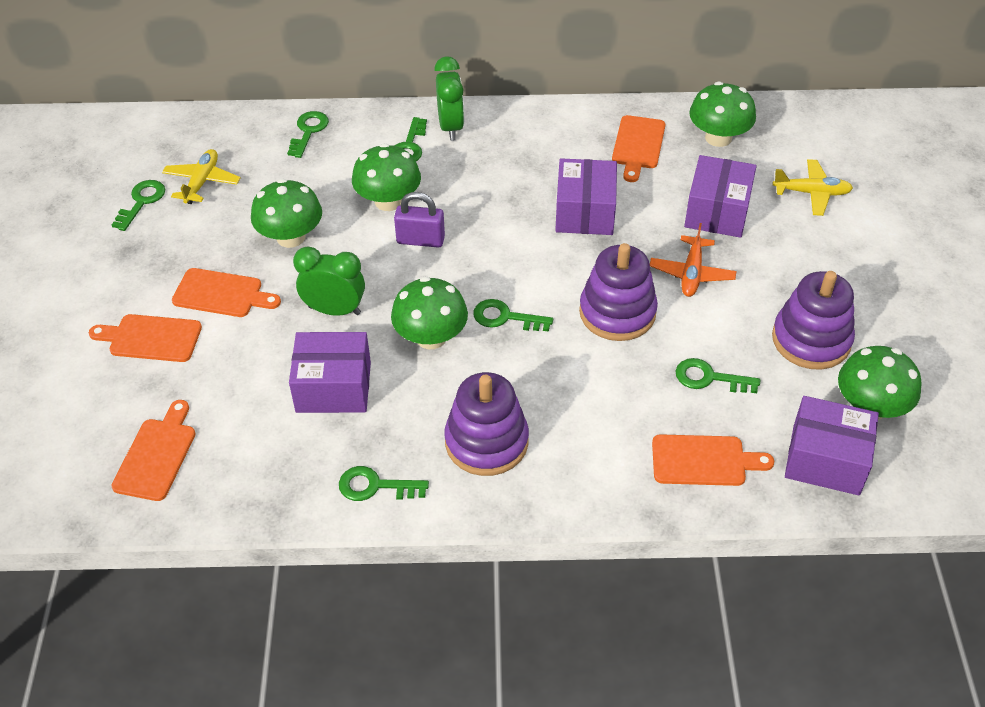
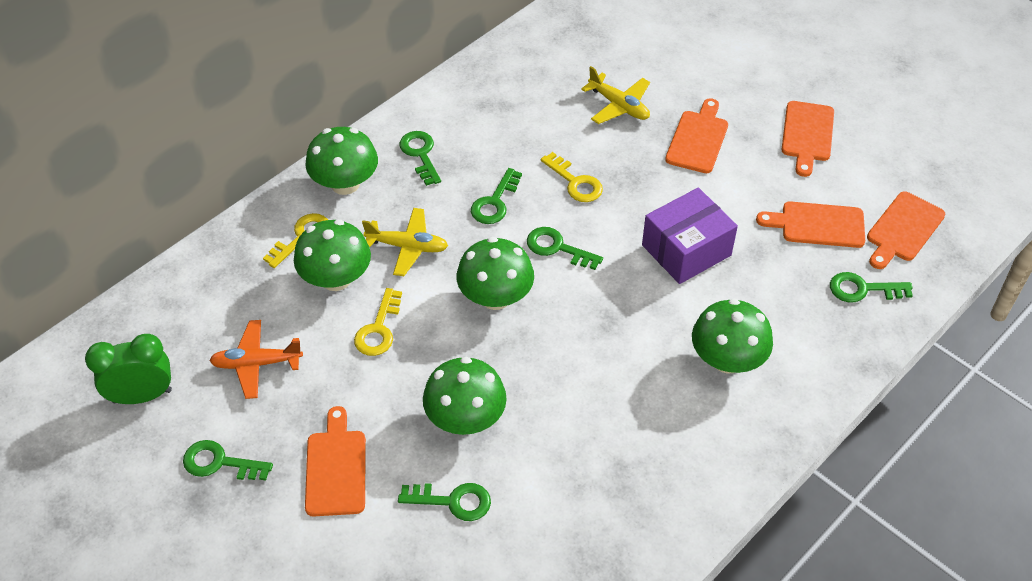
green clock: 2 -> 1
purple box: 4 -> 1
purple padlock: 1 -> 0
purple stacking toy: 3 -> 0
yellow key: 0 -> 3

